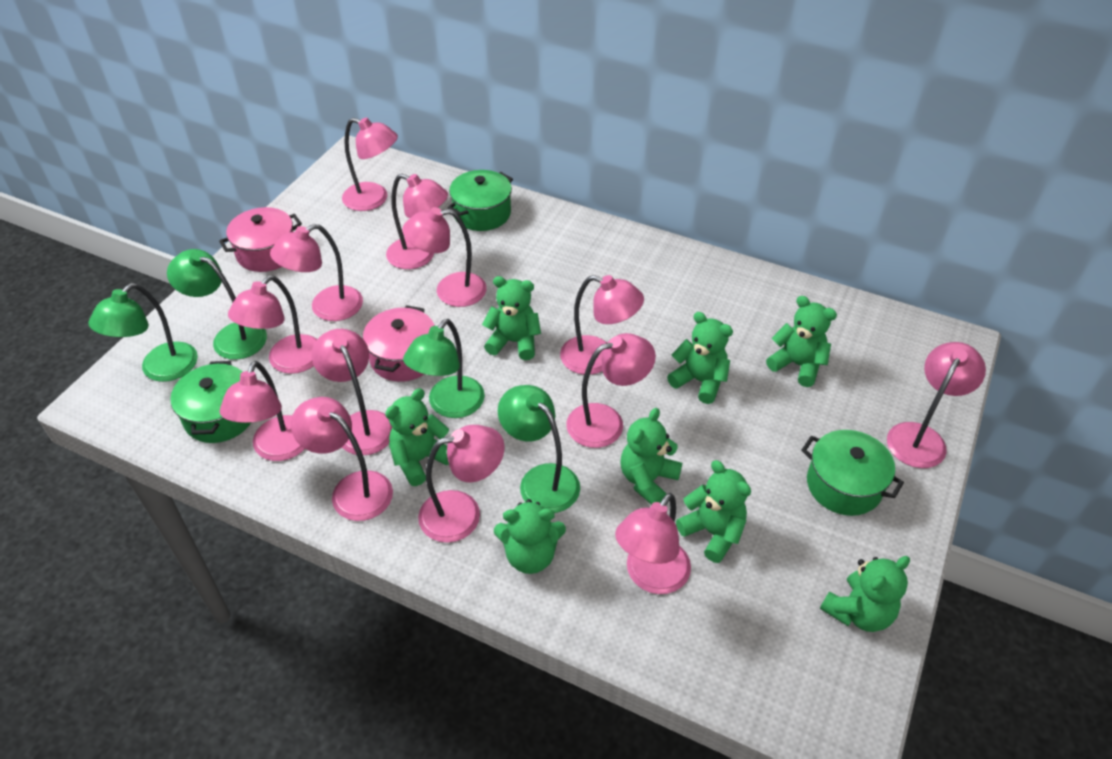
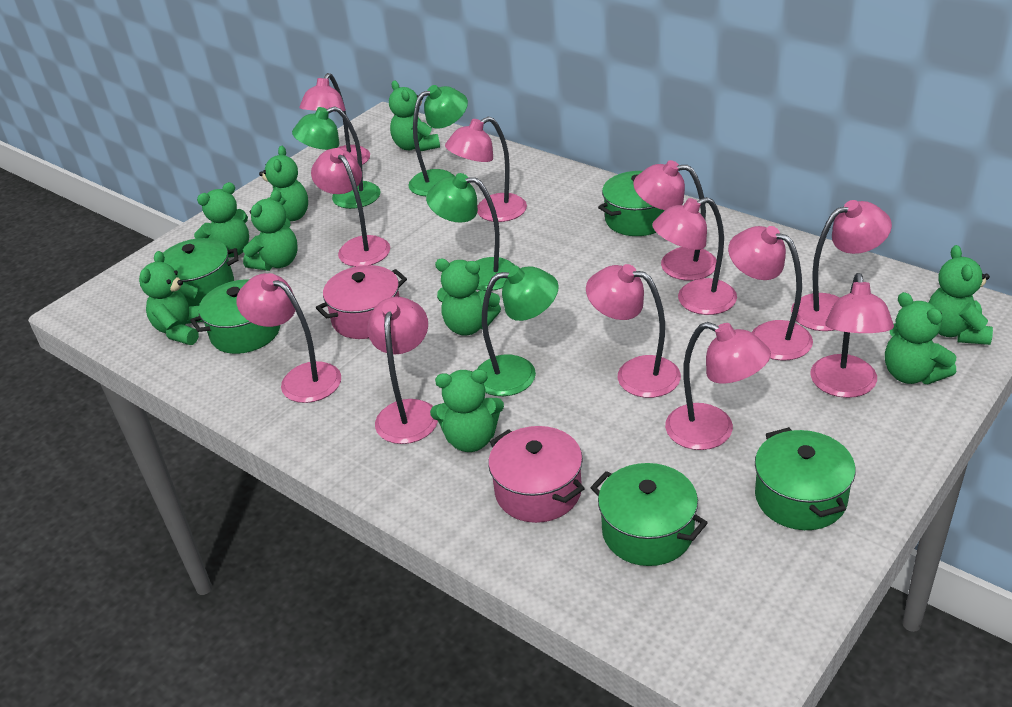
green pot: 3 -> 5
green teddy bear: 8 -> 9
pink lamp: 13 -> 12

